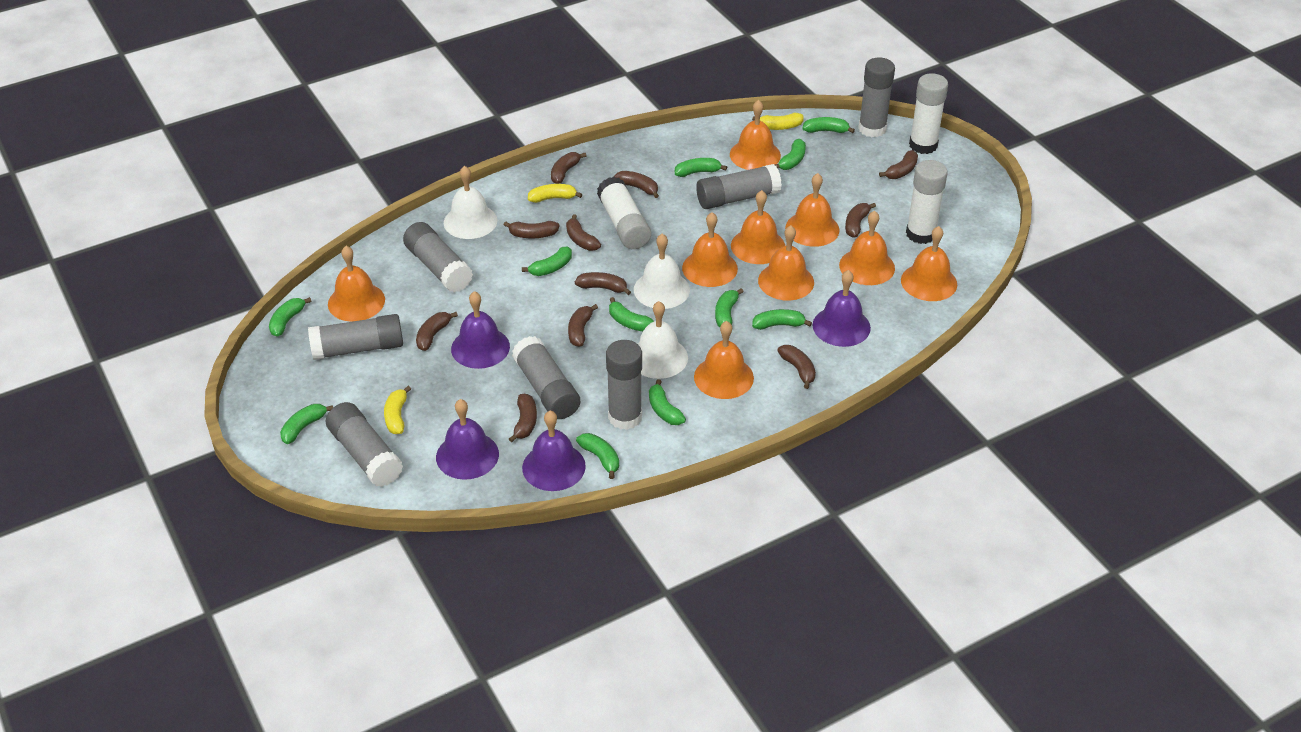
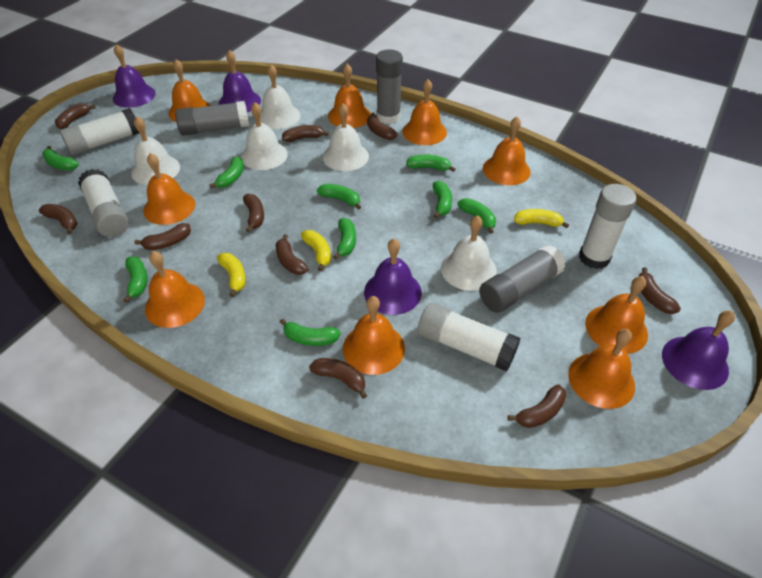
brown banana: 11 -> 10
green banana: 11 -> 9
grey glue stick: 7 -> 3
white bell: 3 -> 5
white glue stick: 3 -> 4

